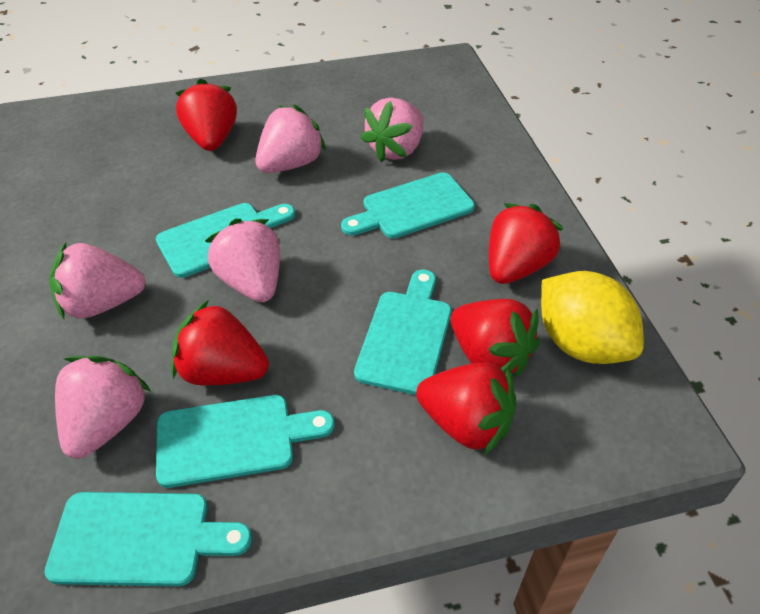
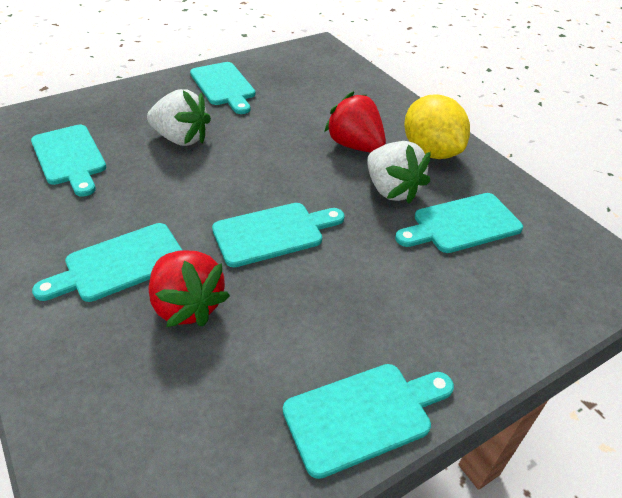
pink strawberry: 5 -> 0
red strawberry: 5 -> 2
turquoise cutting board: 5 -> 6
white strawberry: 0 -> 2

